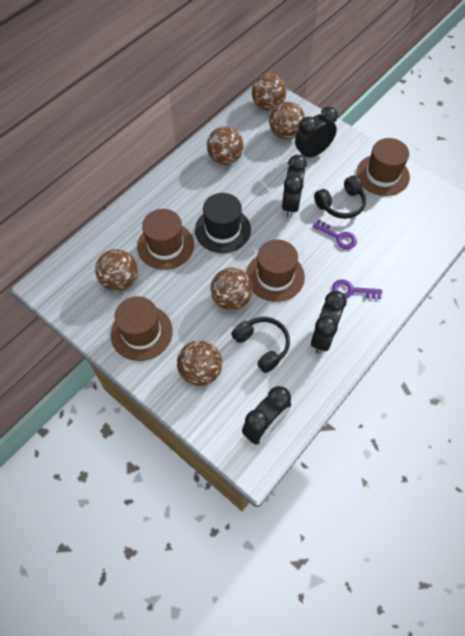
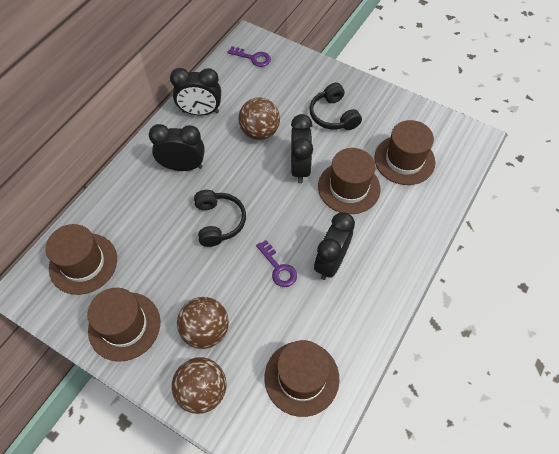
black hat: 1 -> 0
brown ball: 6 -> 3
brown hat: 4 -> 5

